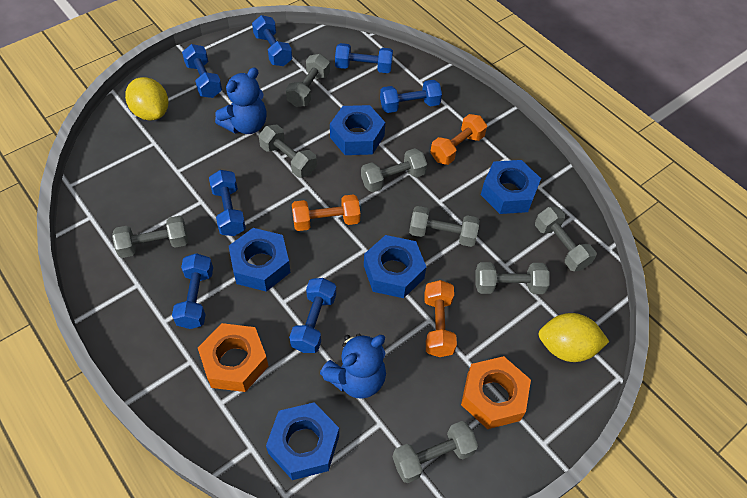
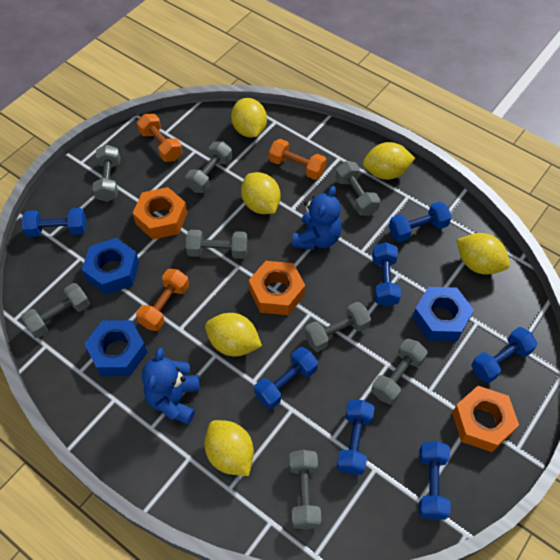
blue nut: 5 -> 3
orange nut: 2 -> 3
yellow lemon: 2 -> 6

